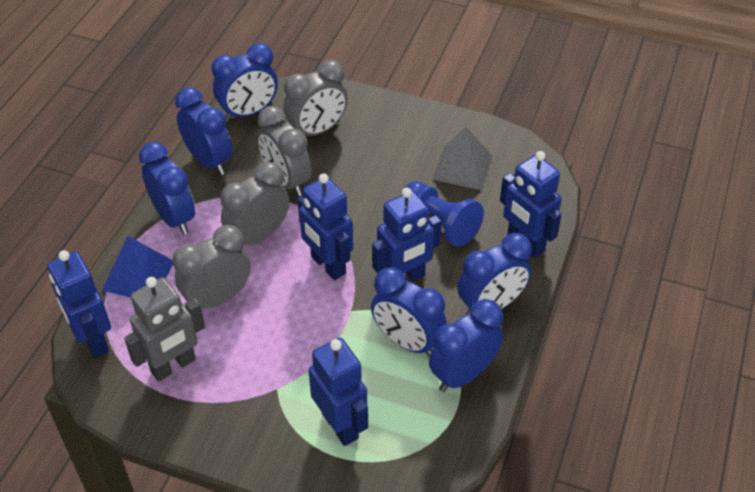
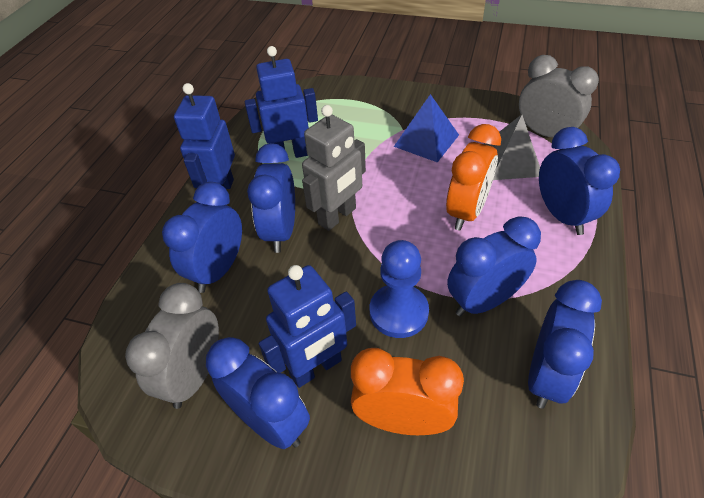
blue robot: 5 -> 3
grey clock: 4 -> 2
orange clock: 0 -> 2

